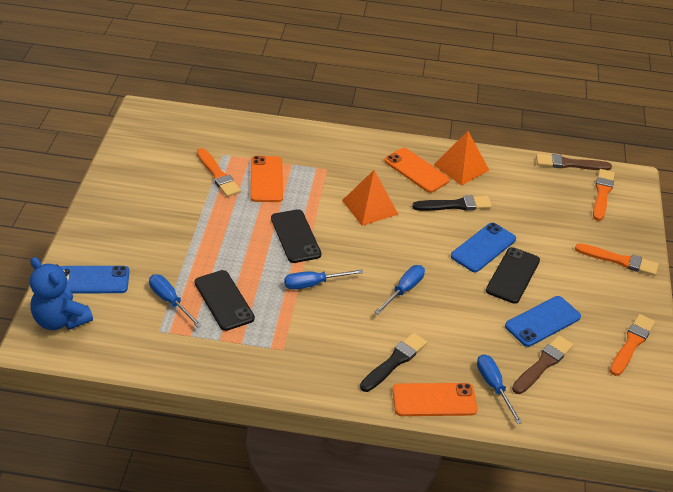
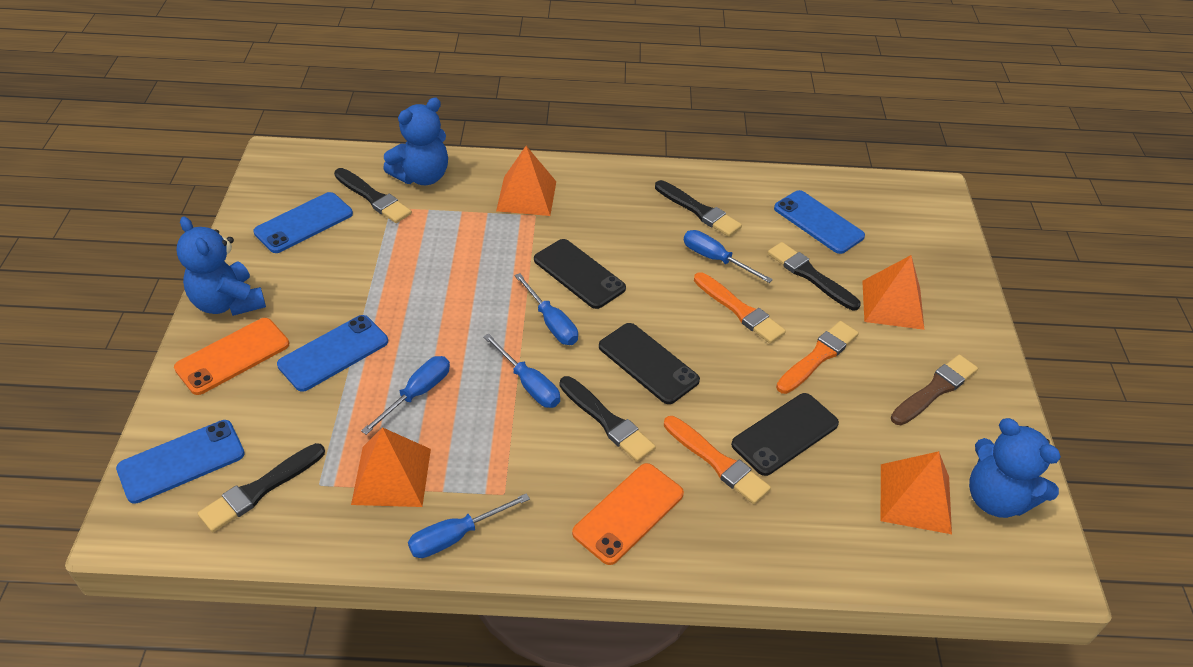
black brush: 2 -> 5
blue phone: 3 -> 4
blue screwdriver: 4 -> 5
blue teddy bear: 1 -> 3
brown brush: 2 -> 1
orange brush: 4 -> 3
orange phone: 3 -> 2
orange pyramid: 2 -> 4

